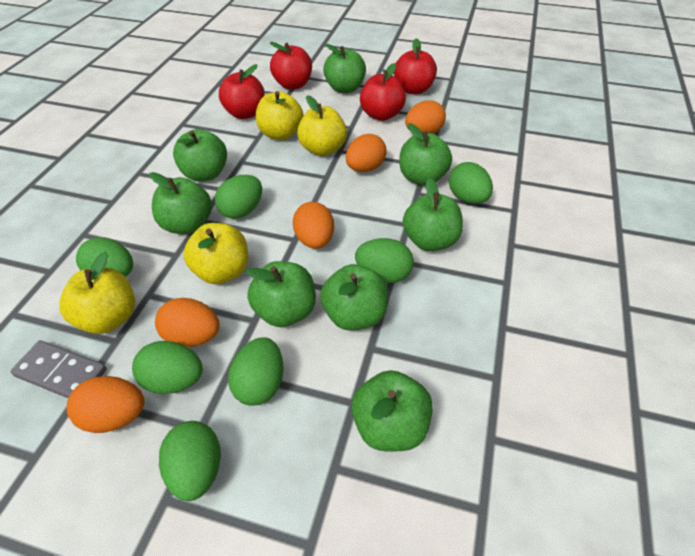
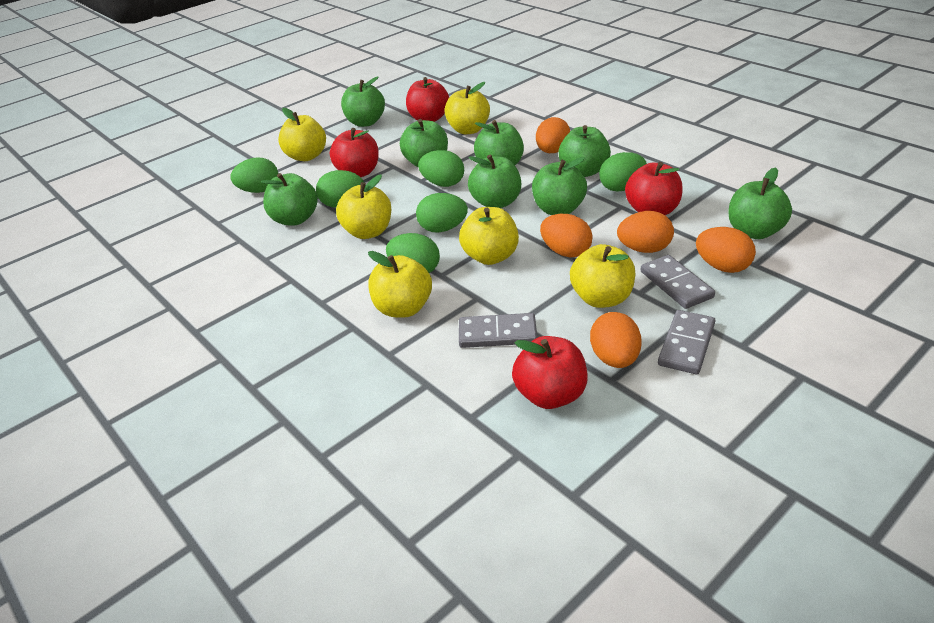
green egg: 7 -> 6
grey domino: 1 -> 3
yellow apple: 4 -> 6

